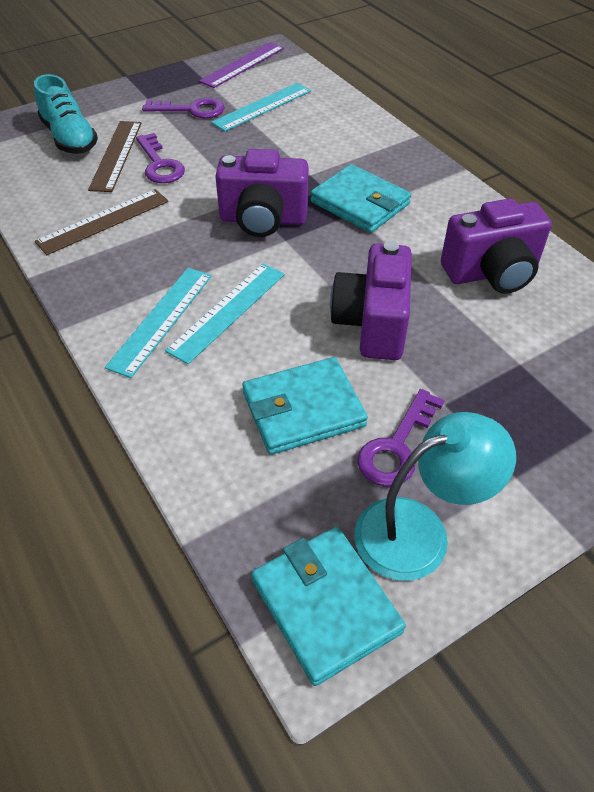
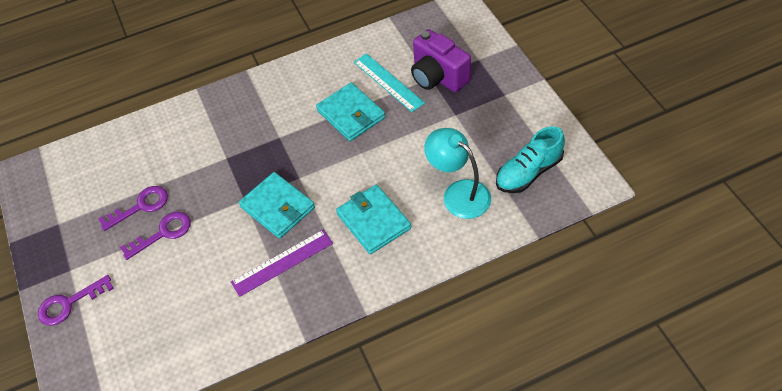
brown ruler: 2 -> 0
purple camera: 3 -> 1
turquoise ruler: 3 -> 1

